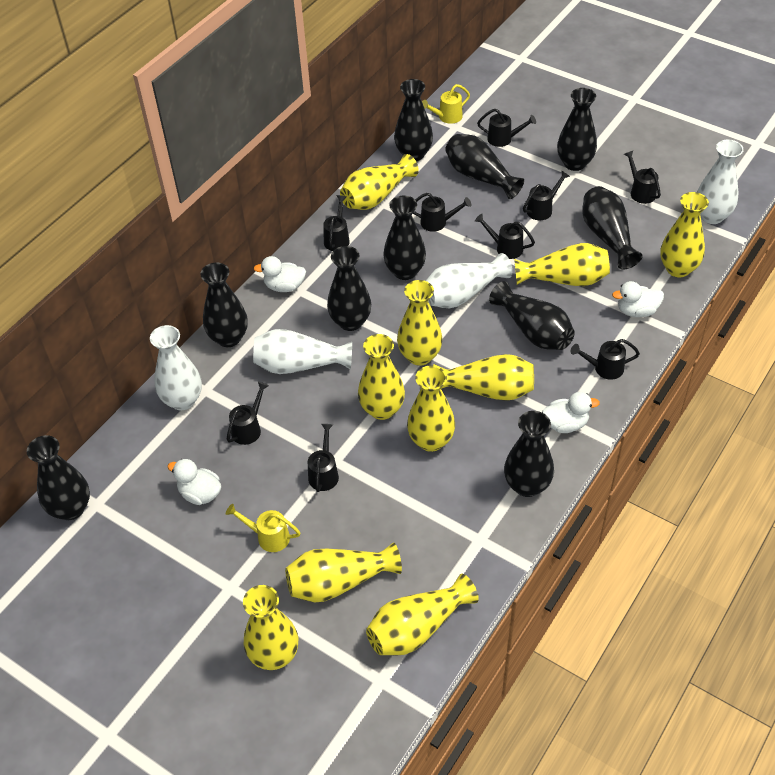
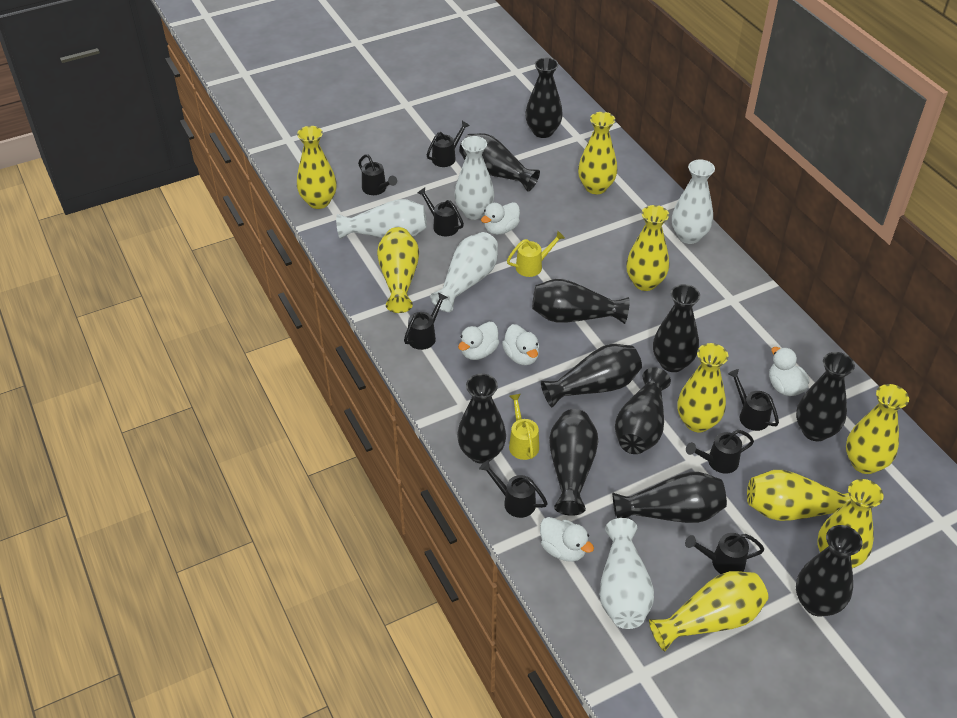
black vase: 10 -> 11
black watering can: 9 -> 8
white duck: 4 -> 5
white vase: 4 -> 5
yellow vase: 10 -> 9

